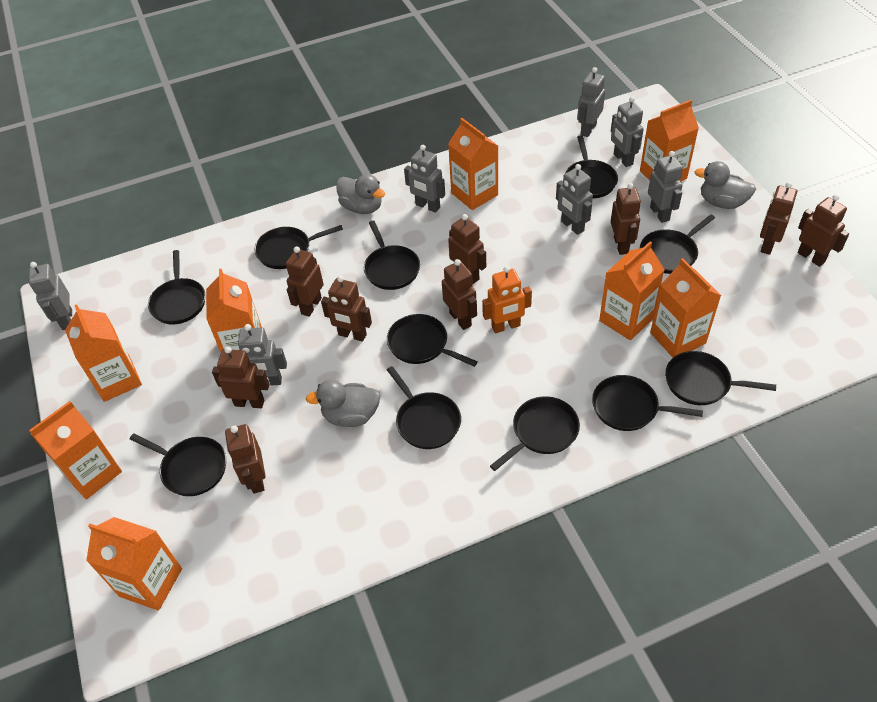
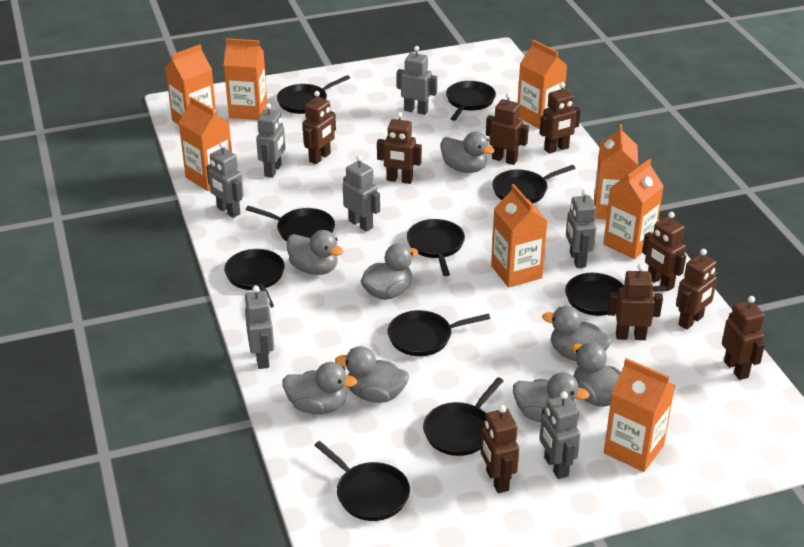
black pan: 11 -> 10
grey duck: 3 -> 8
orange robot: 1 -> 0

